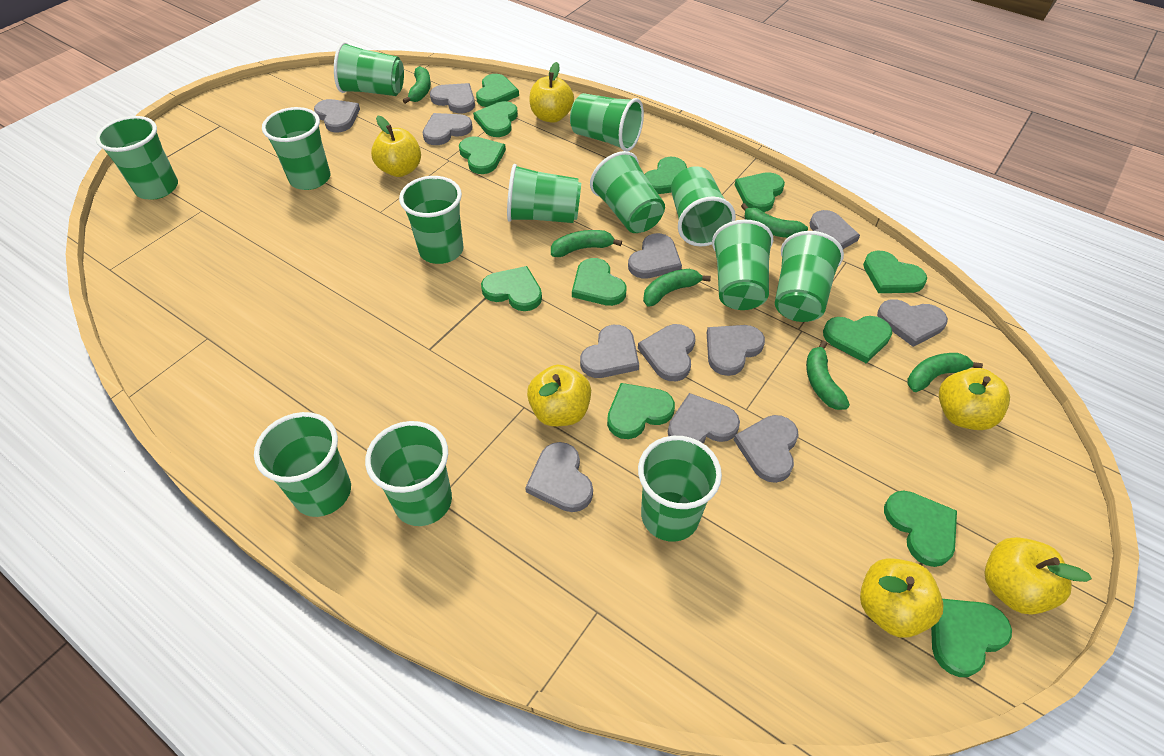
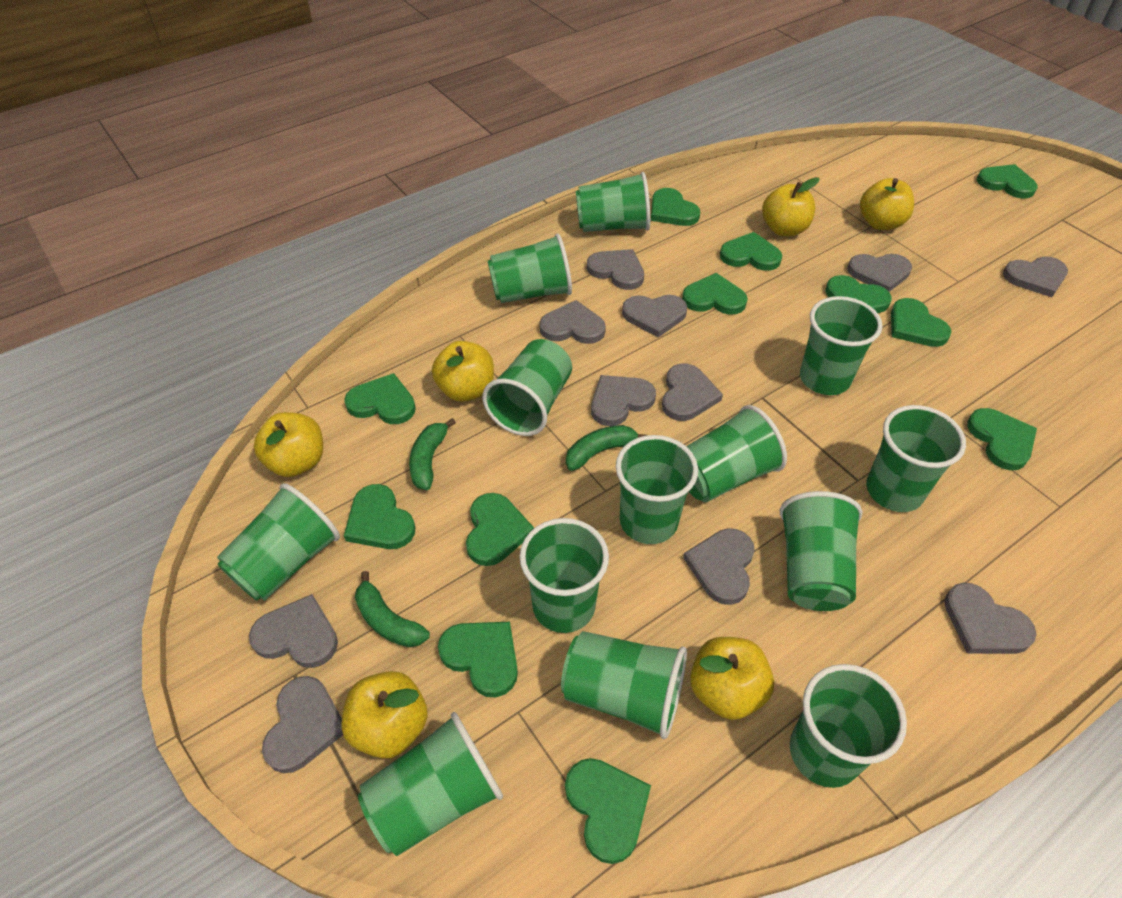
green banana: 6 -> 3
grey heart: 12 -> 11

